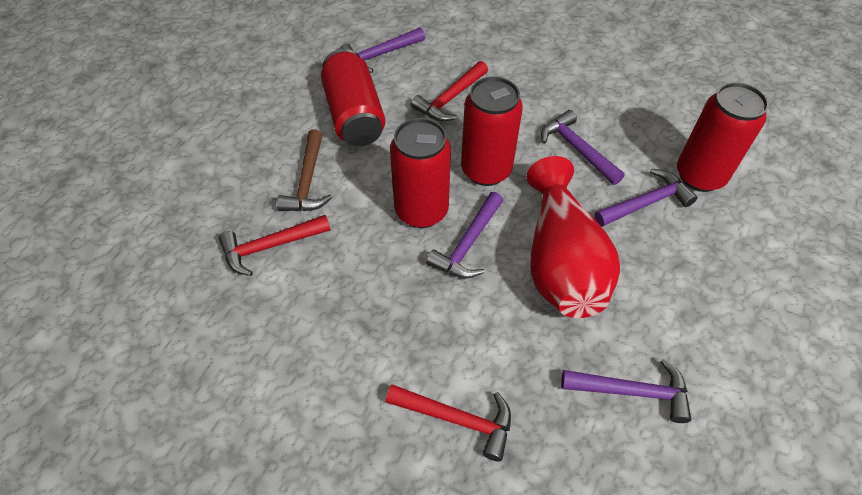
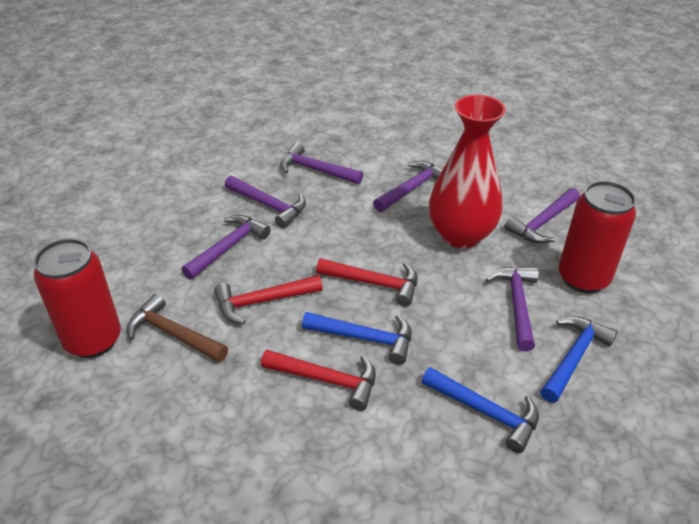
blue hammer: 0 -> 3
purple hammer: 5 -> 6
red can: 4 -> 2

